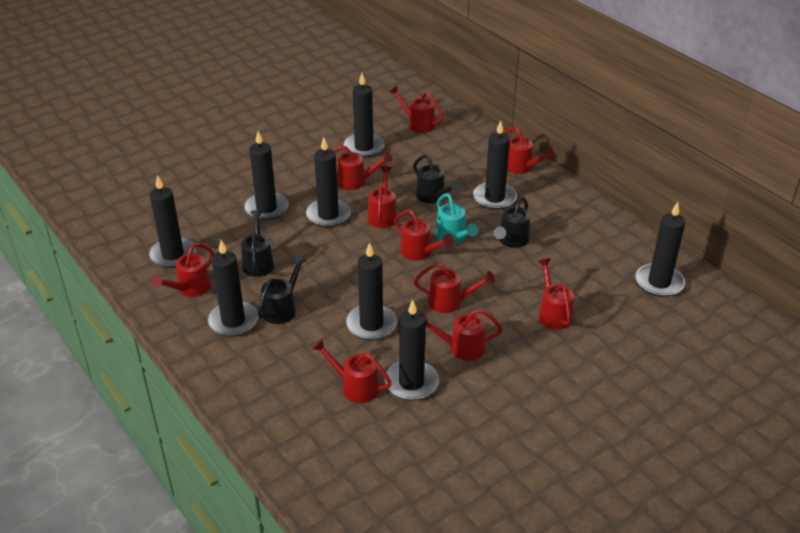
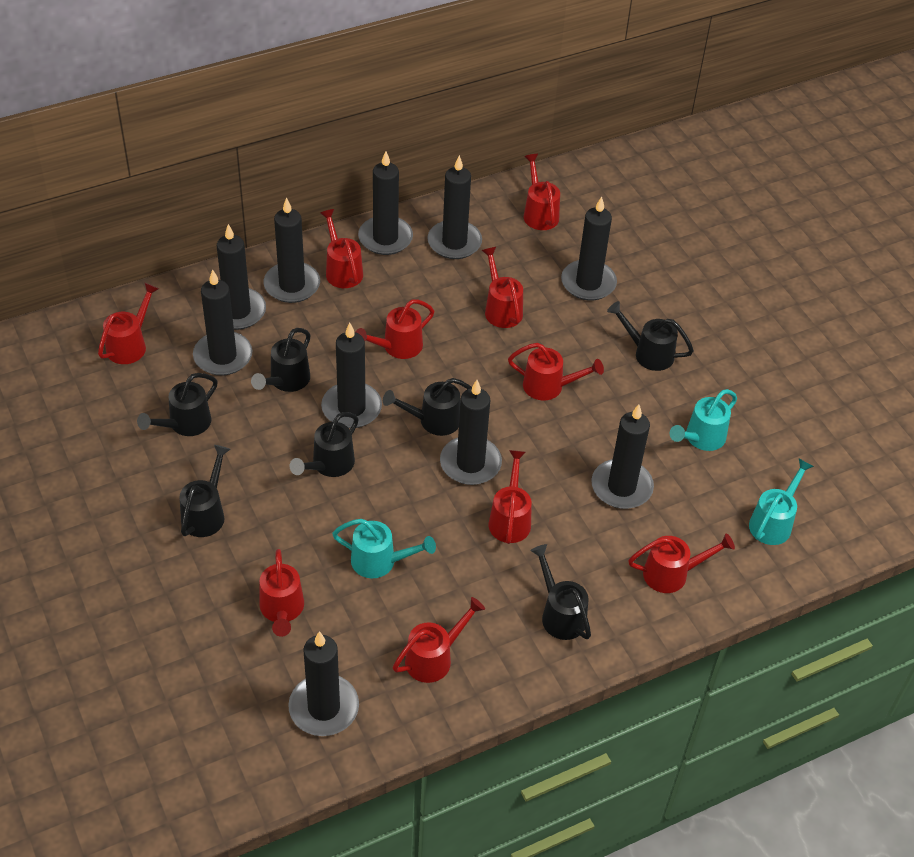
black candle: 9 -> 10
black watering can: 4 -> 7
turquoise watering can: 1 -> 3

